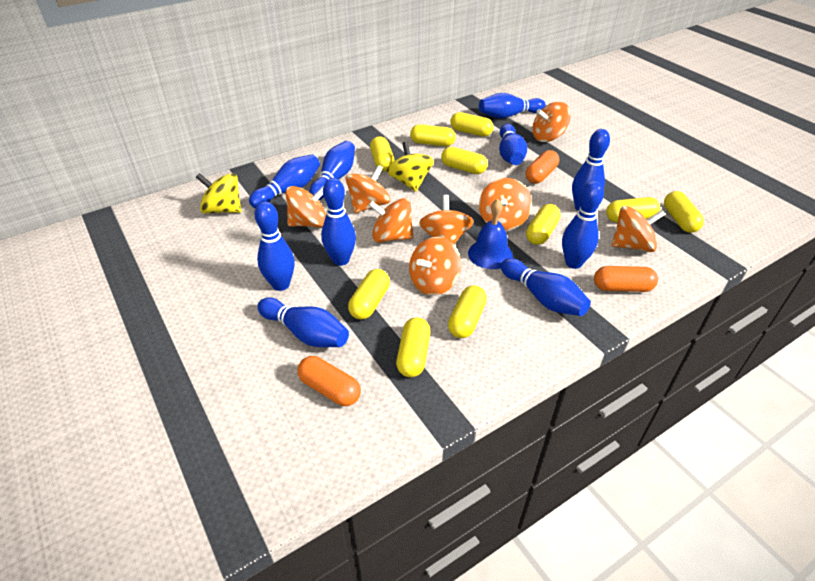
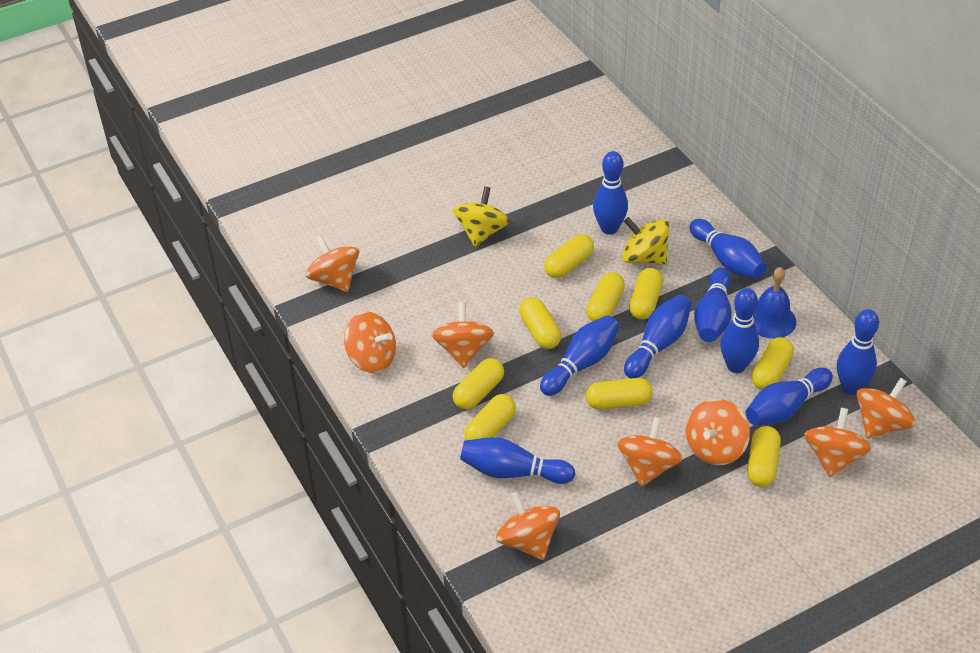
blue bowling pin: 10 -> 9
orange capsule: 3 -> 0
yellow capsule: 10 -> 9

